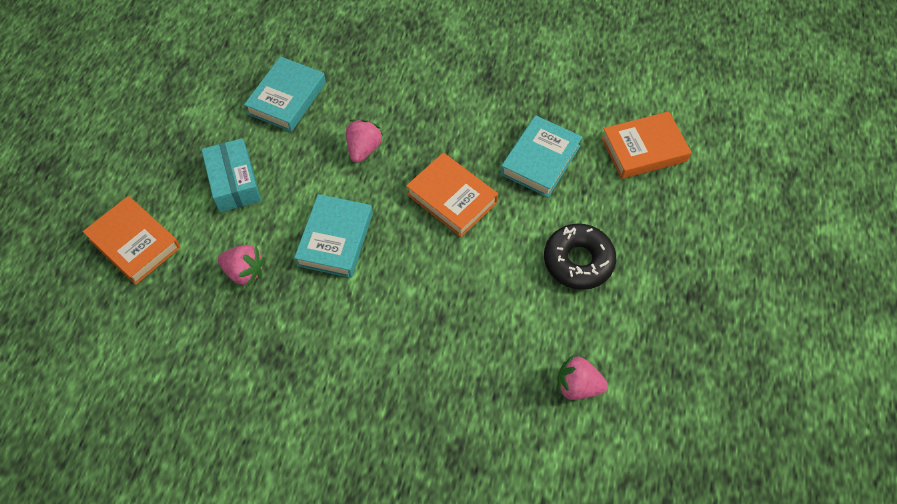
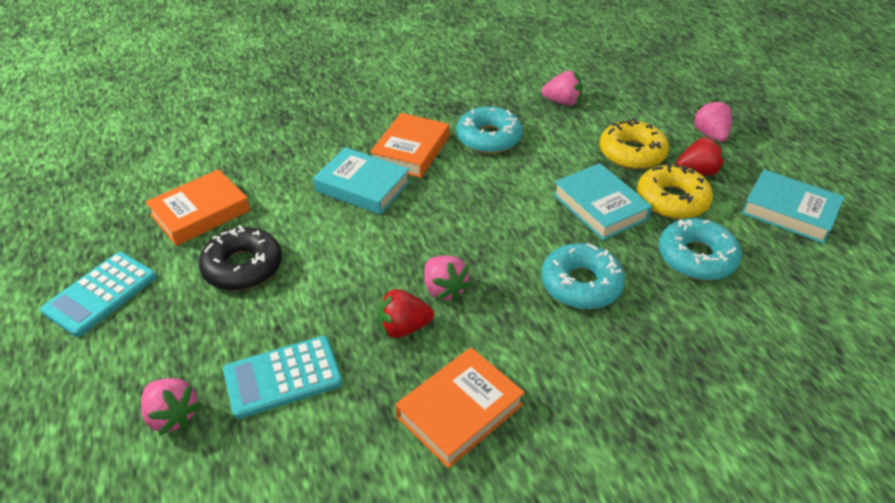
pink strawberry: 3 -> 4
red strawberry: 0 -> 2
turquoise box: 1 -> 0
turquoise calculator: 0 -> 2
turquoise donut: 0 -> 3
yellow donut: 0 -> 2

